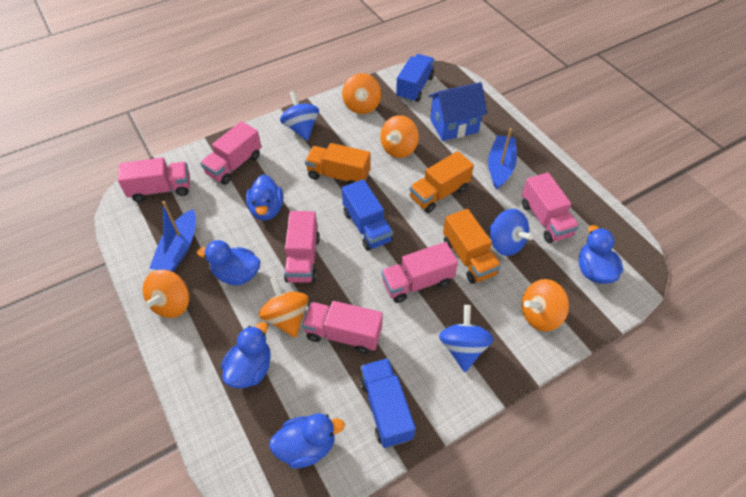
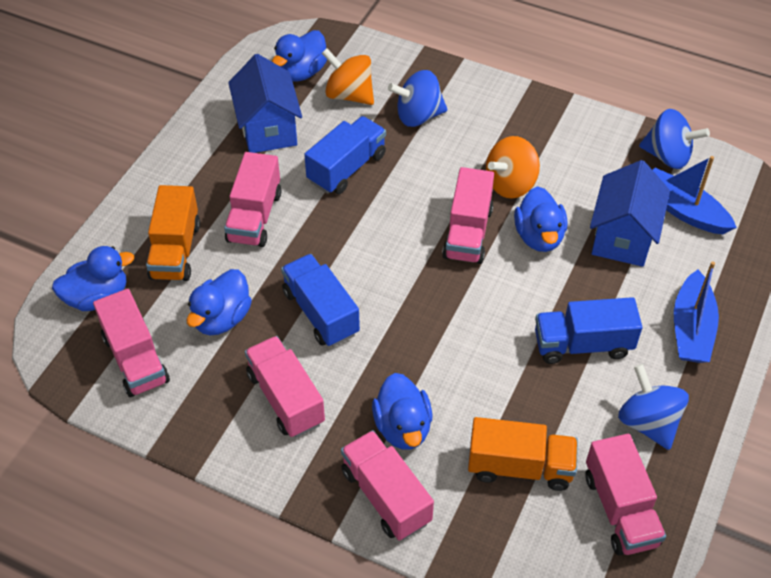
blue house: 1 -> 2
orange spinning top: 5 -> 2
orange truck: 3 -> 2

